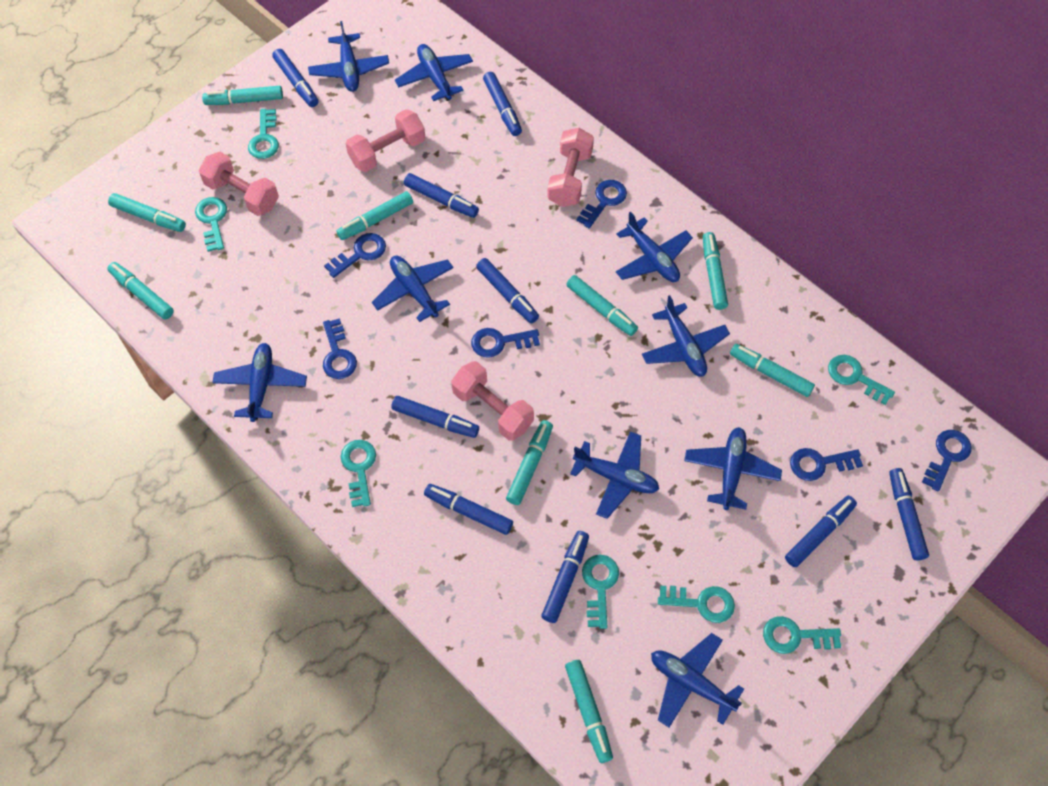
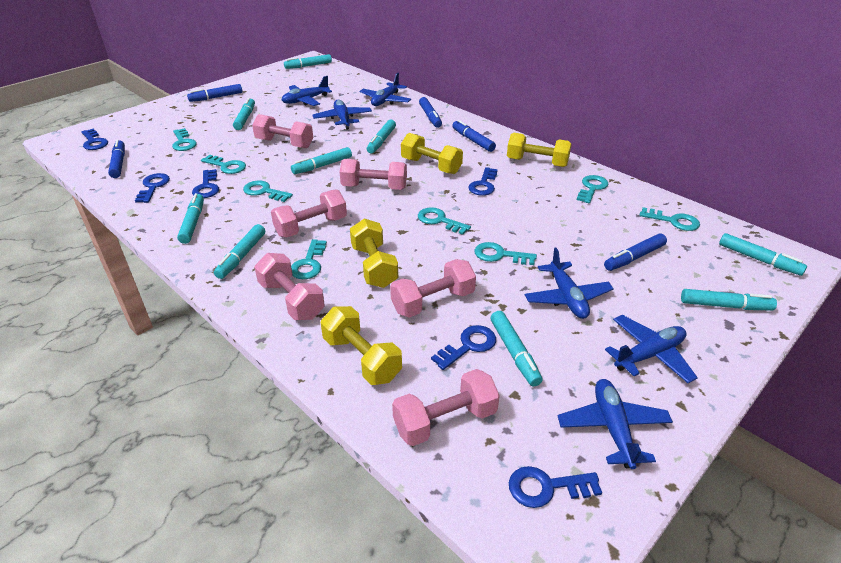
blue marker: 9 -> 5
blue plane: 9 -> 6
pink dumbbell: 4 -> 6
turquoise key: 7 -> 8
yellow dumbbell: 0 -> 4

